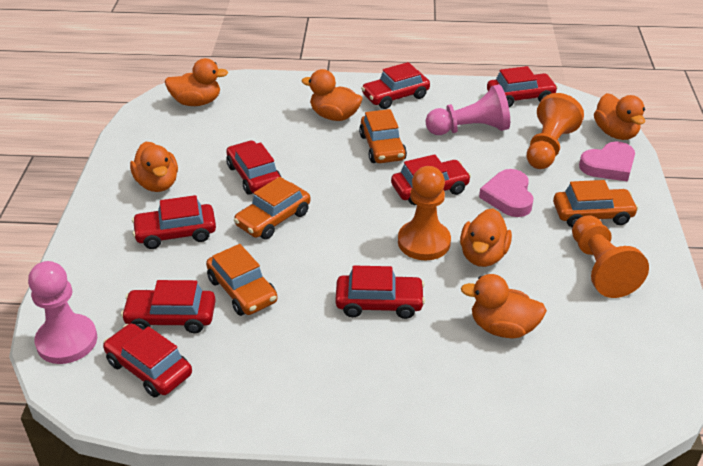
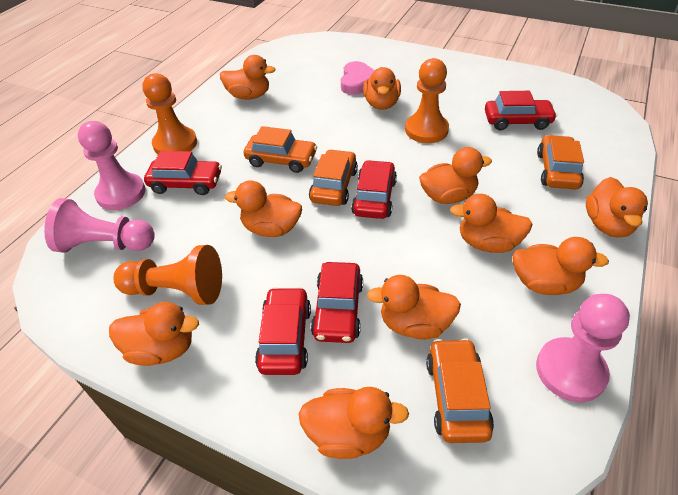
orange duck: 6 -> 10
pink heart: 2 -> 1
pink pawn: 2 -> 3
red car: 8 -> 5

